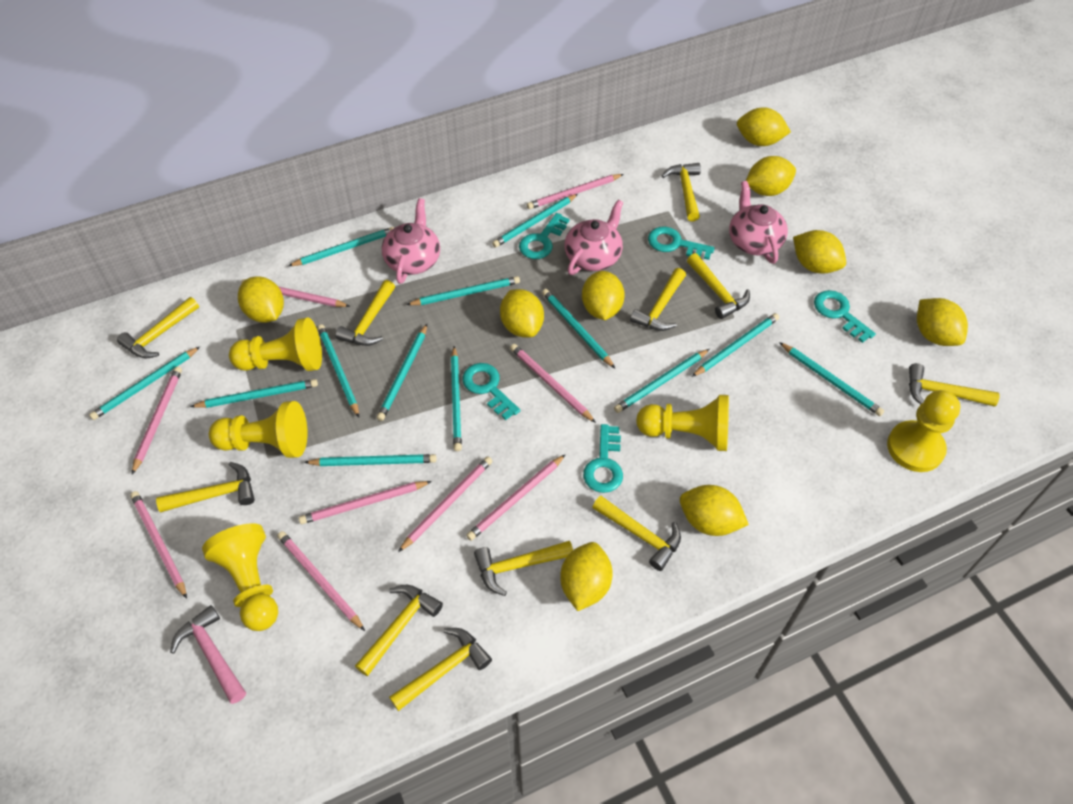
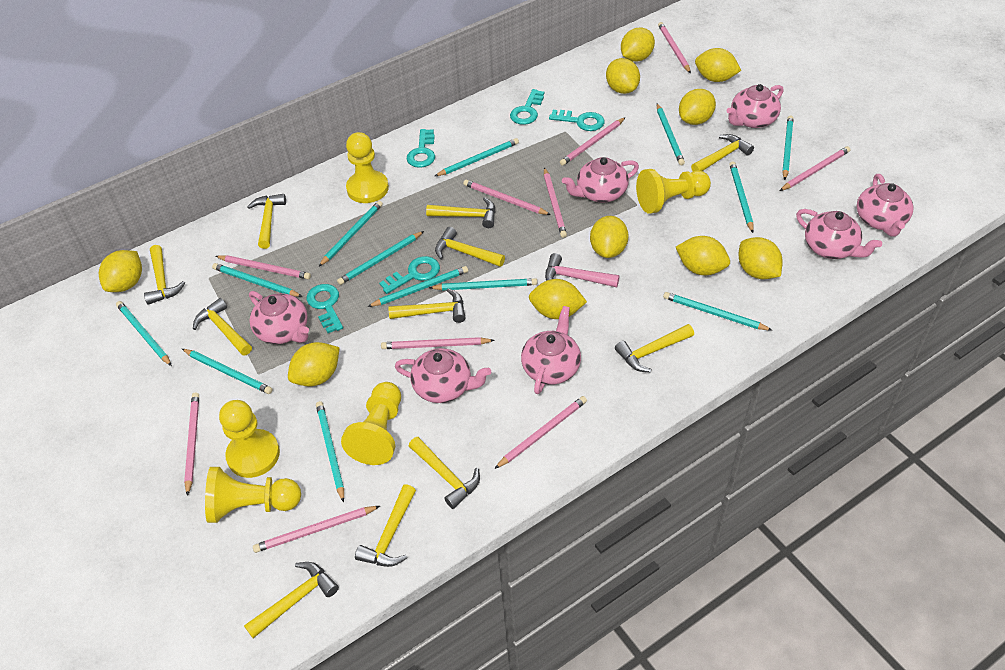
pink pencil: 9 -> 10
pink teapot: 3 -> 7
yellow lemon: 9 -> 10

